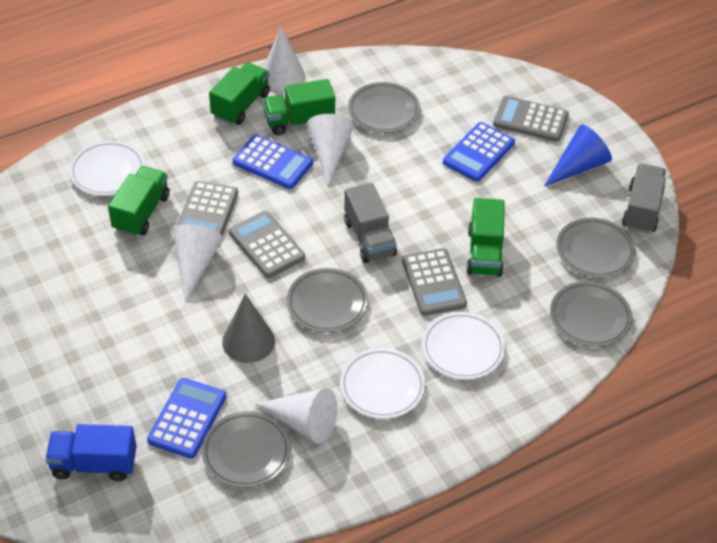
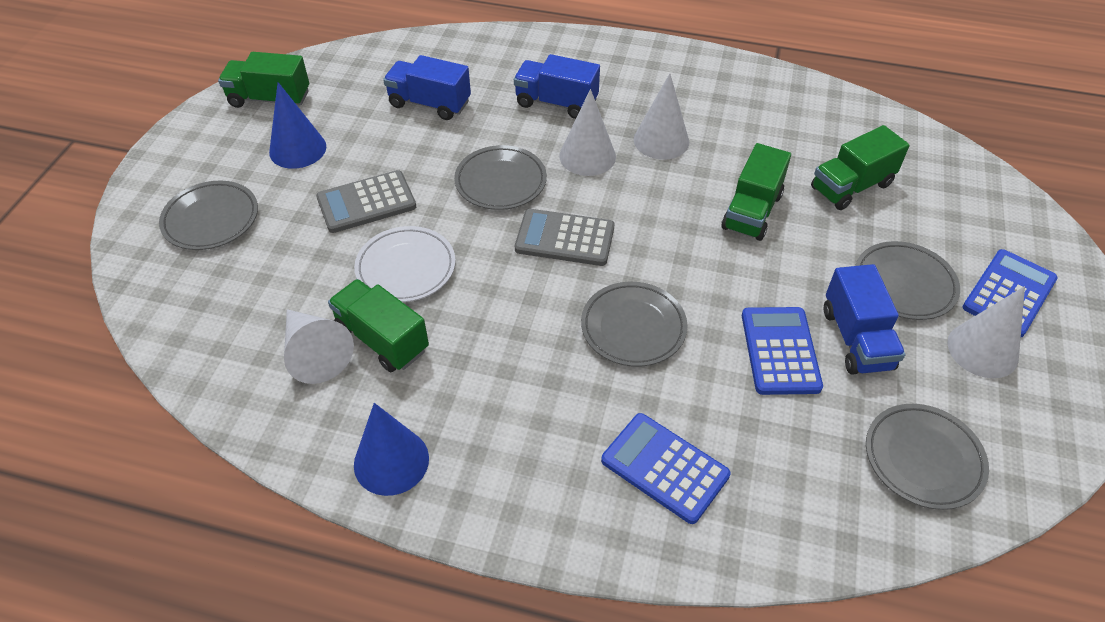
blue cone: 1 -> 2
blue truck: 1 -> 3
grey calculator: 4 -> 2
grey cone: 1 -> 0
grey truck: 2 -> 0
white plate: 3 -> 1

